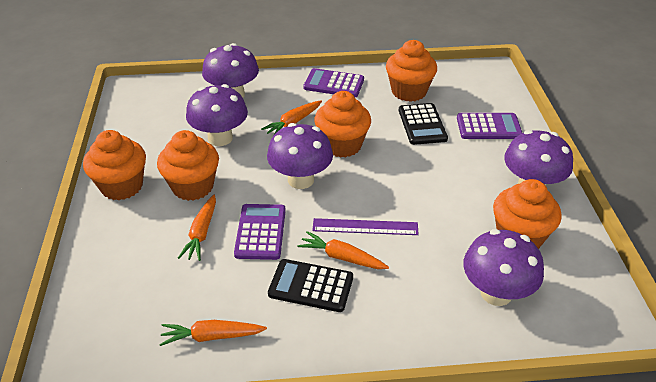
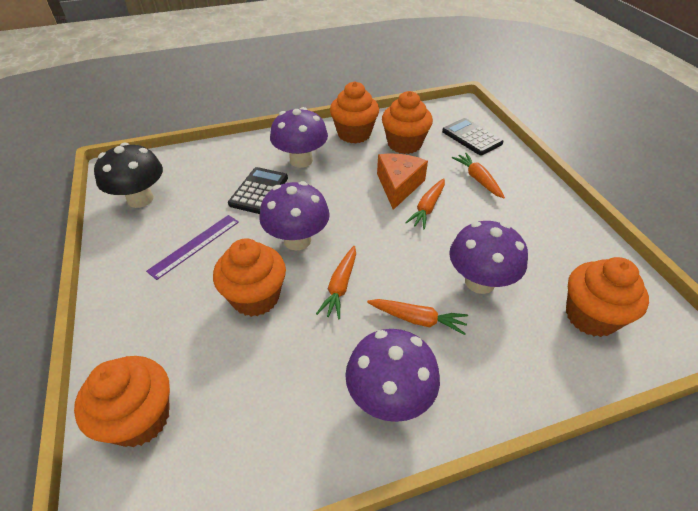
black mushroom: 0 -> 1
orange cheese: 0 -> 1
purple calculator: 3 -> 0
purple mushroom: 5 -> 4

